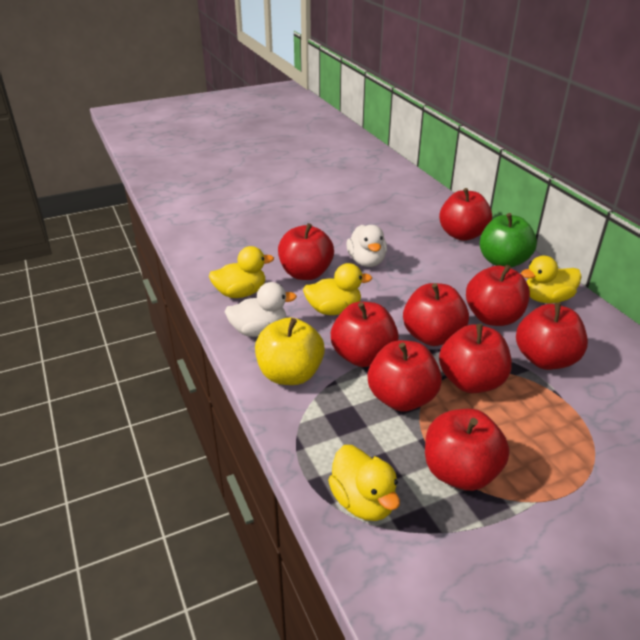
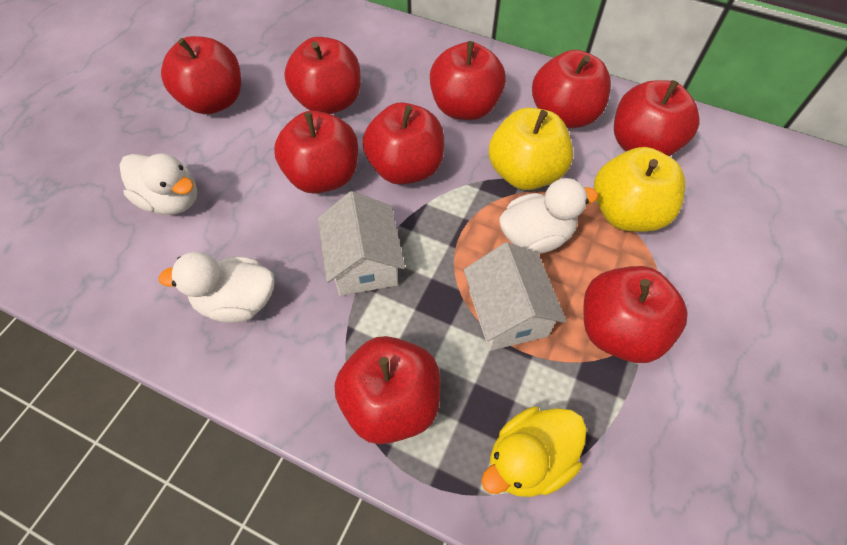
green apple: 1 -> 0
white duck: 2 -> 3
white house: 0 -> 2
yellow apple: 1 -> 2
yellow duck: 4 -> 1

